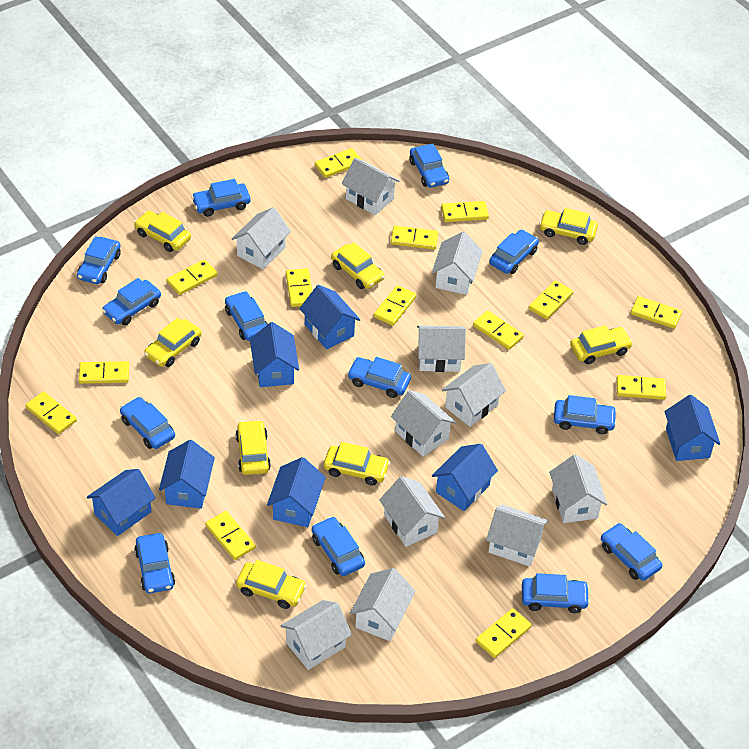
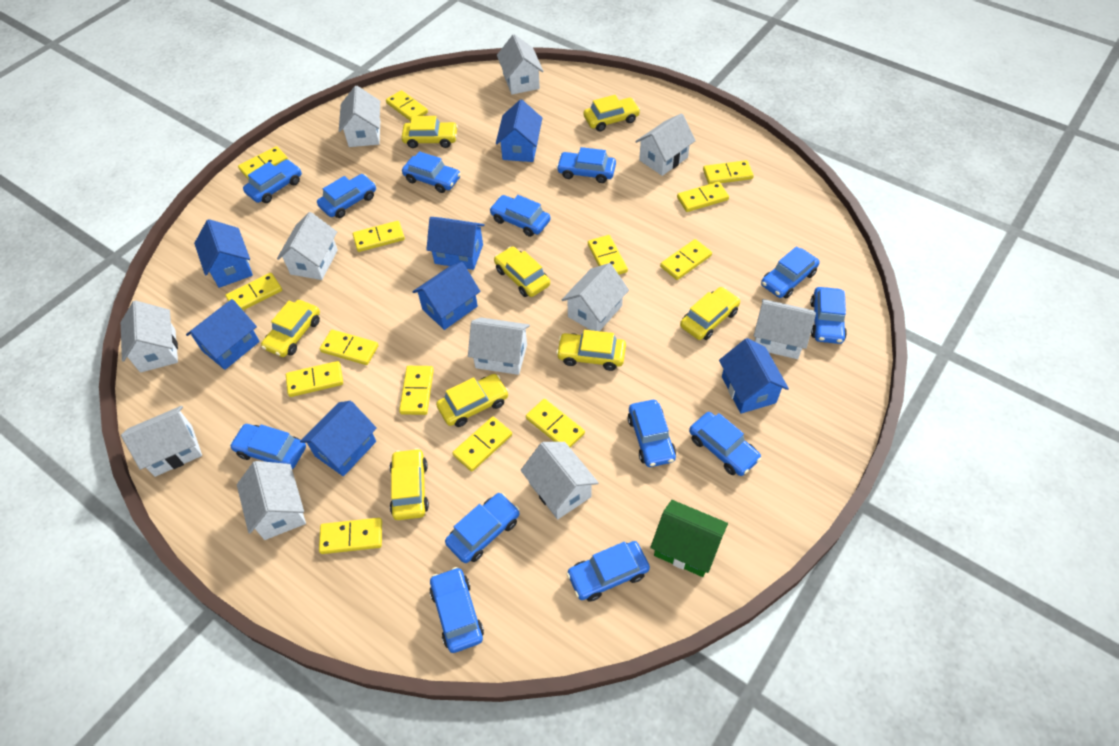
green house: 0 -> 1

